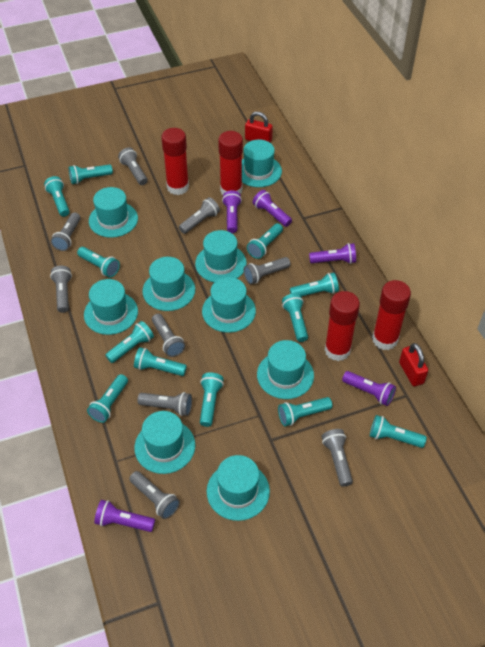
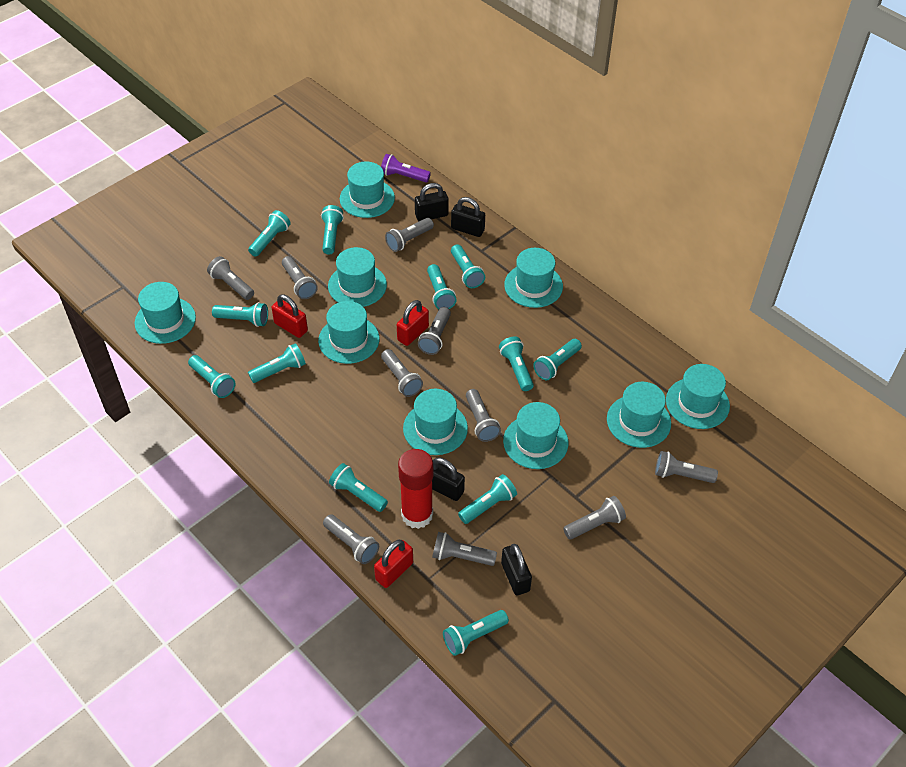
black padlock: 0 -> 4
grey flashlight: 9 -> 10
purple flashlight: 5 -> 1
red glue stick: 4 -> 1
red padlock: 2 -> 3

